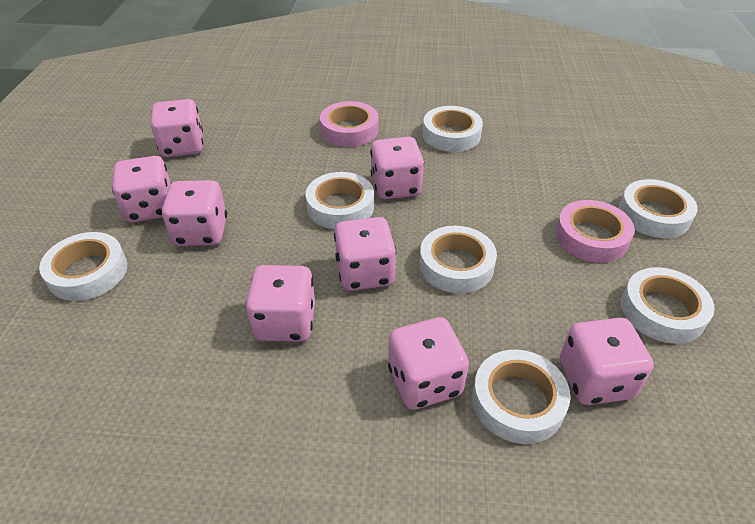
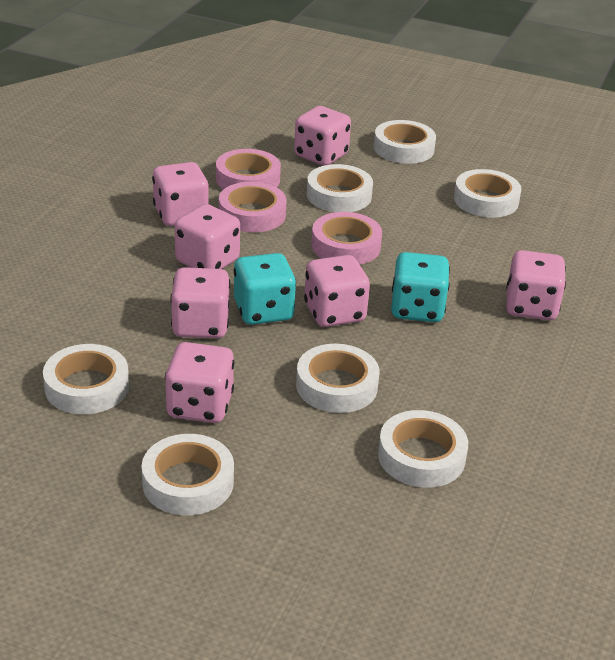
pink dice: 8 -> 7
pink tape: 2 -> 3
turquoise dice: 0 -> 2

